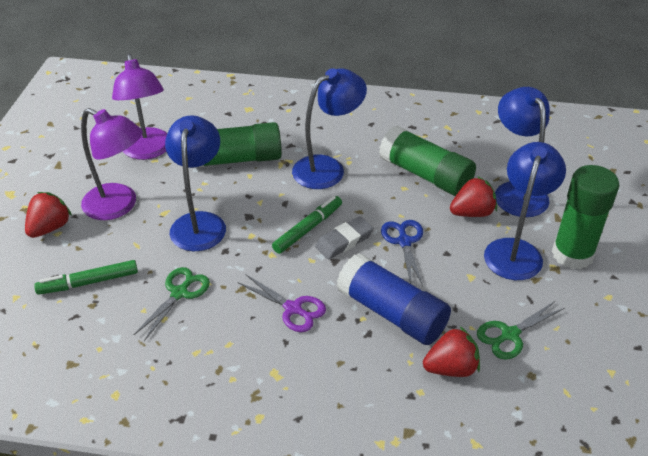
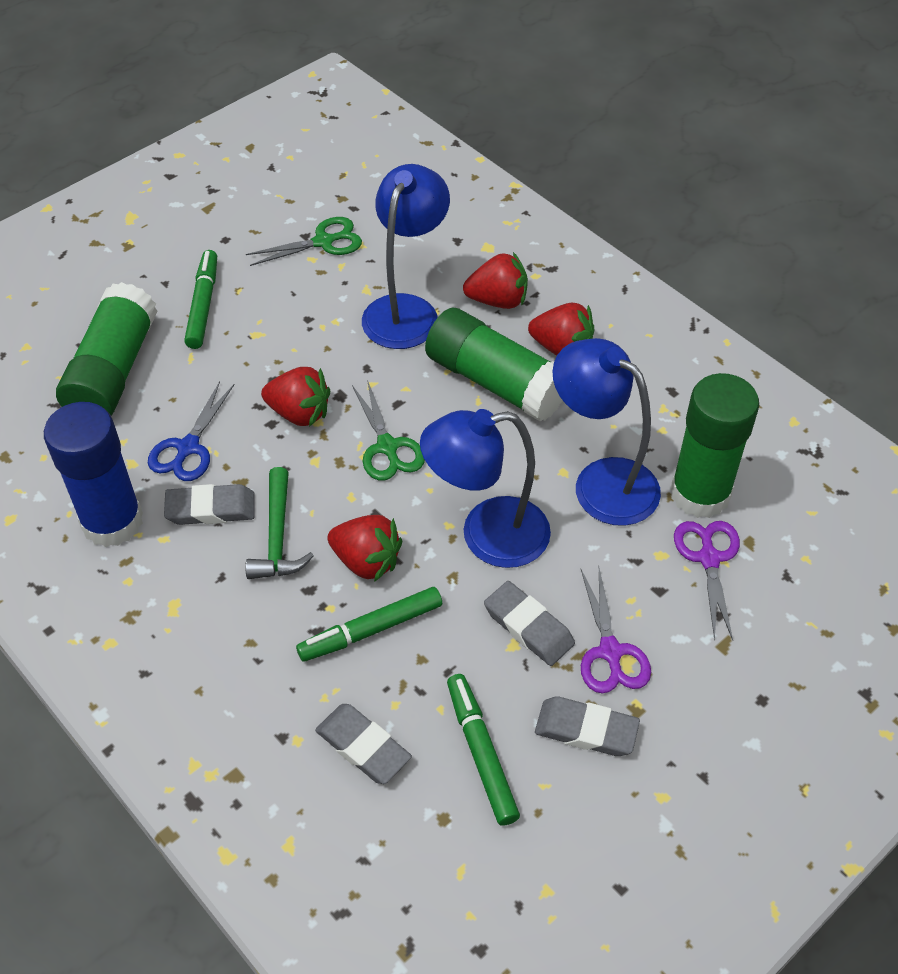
blue lamp: 4 -> 3
green hammer: 0 -> 1
green marker: 2 -> 3
grey eraser: 1 -> 4
purple lamp: 2 -> 0
purple scissors: 1 -> 2
red strawberry: 3 -> 4

